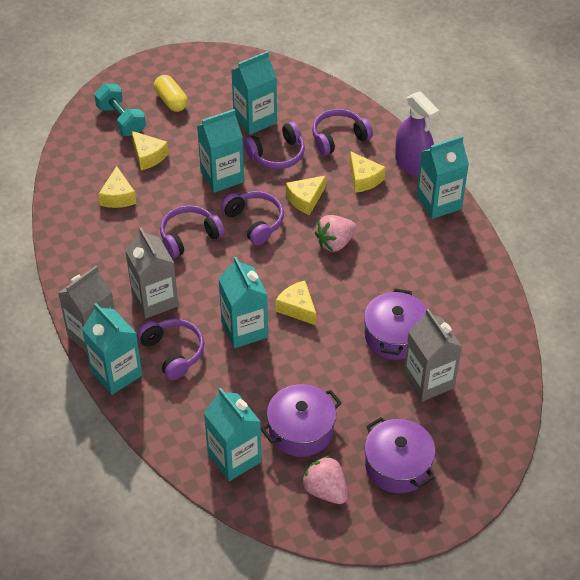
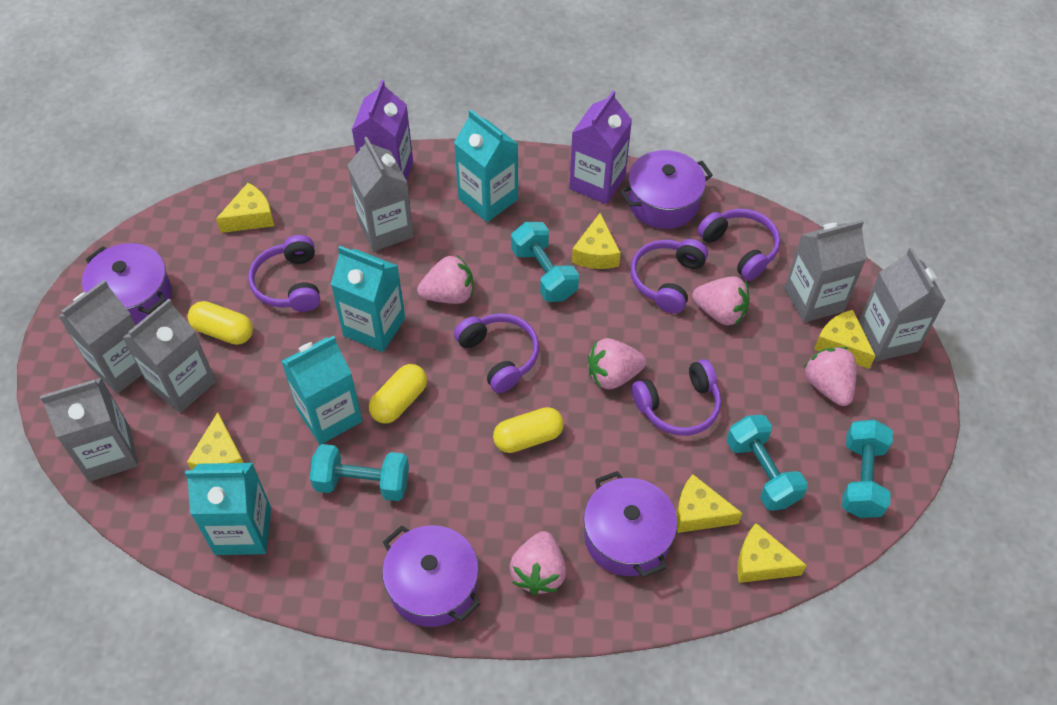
grey carton: 3 -> 6
pink strawberry: 2 -> 5
purple carton: 0 -> 2
purple pot: 3 -> 4
purple spray bottle: 1 -> 0
turquoise carton: 6 -> 4
turquoise dumbbell: 1 -> 4
yellow capsule: 1 -> 3
yellow cheese: 5 -> 6

